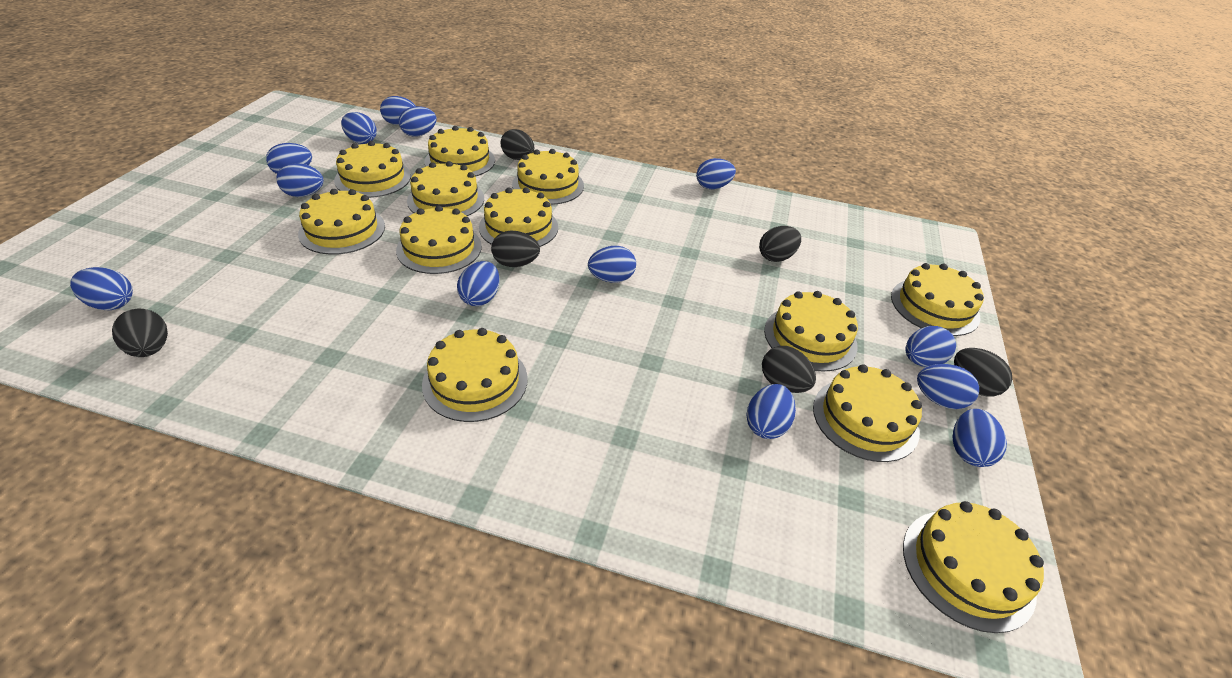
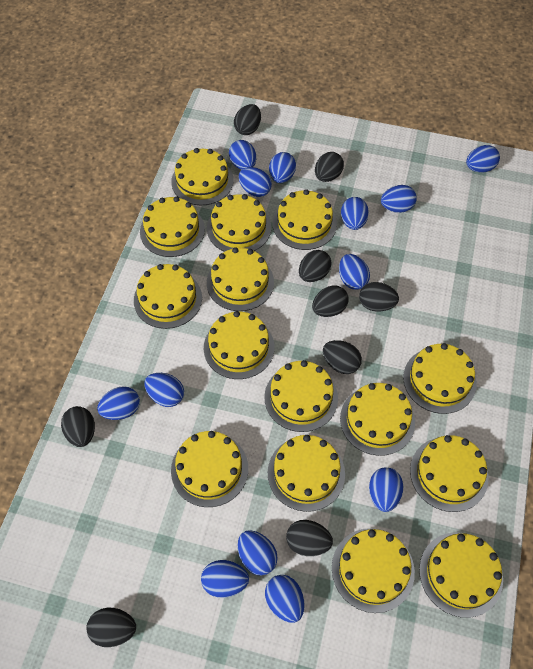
black egg: 6 -> 9
yellow cake: 12 -> 15

